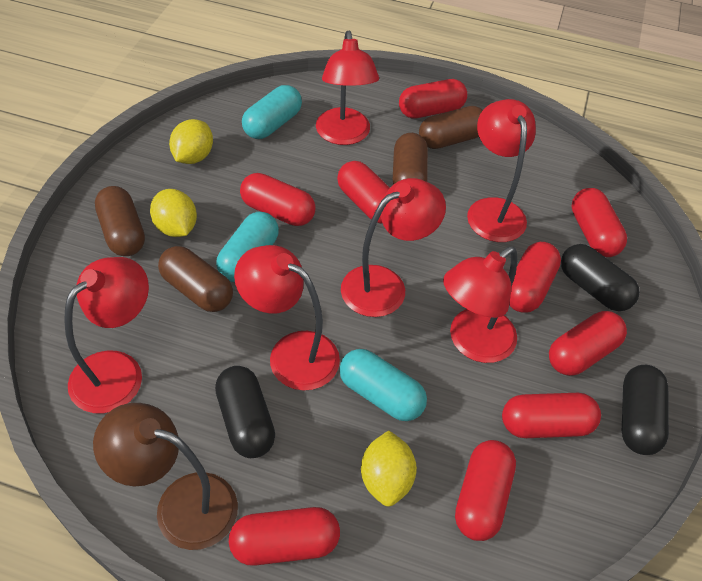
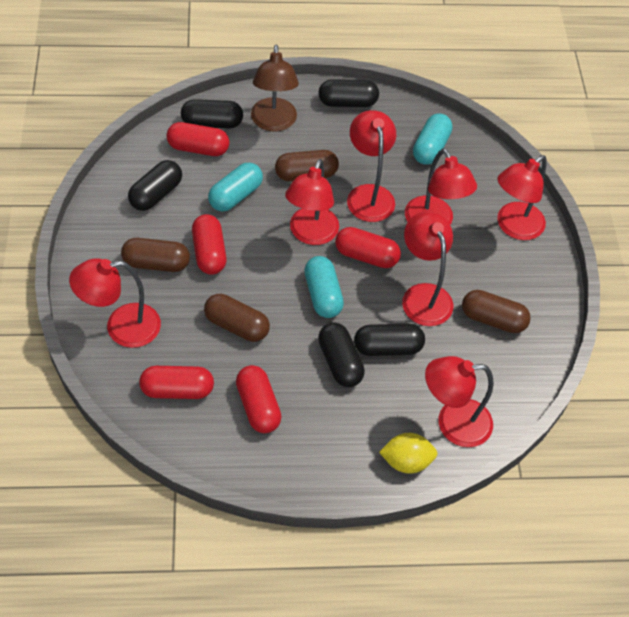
black capsule: 3 -> 5
red capsule: 9 -> 5
red lamp: 6 -> 7
yellow lemon: 3 -> 1

